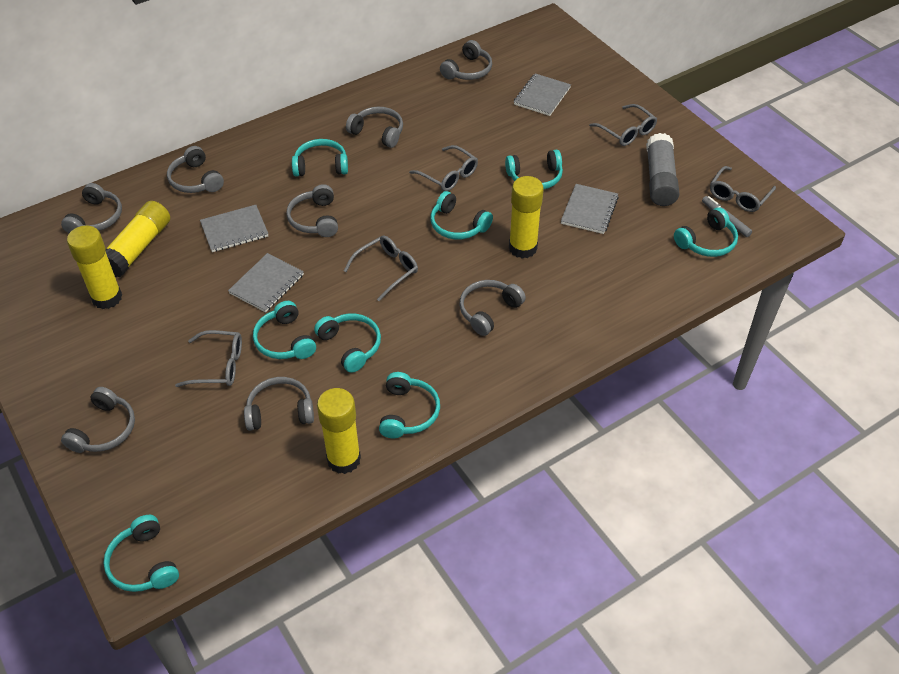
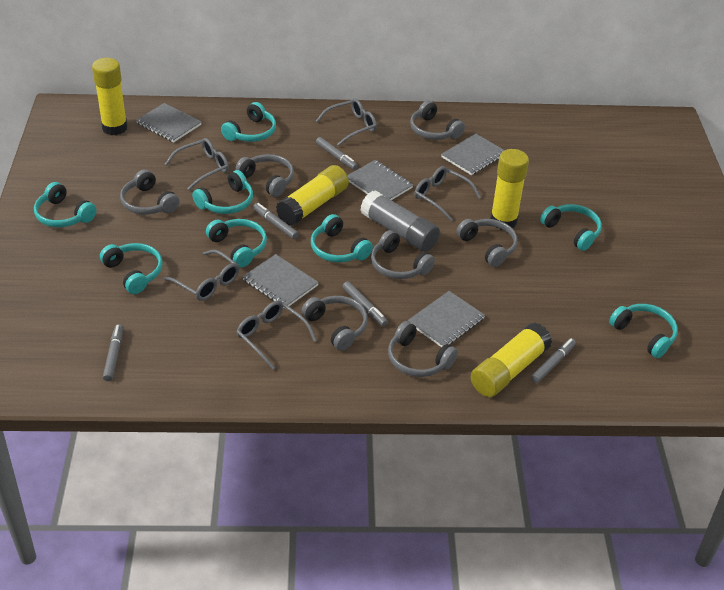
grey headphones: 8 -> 7
grey marker: 1 -> 5
grey notebook: 4 -> 5

